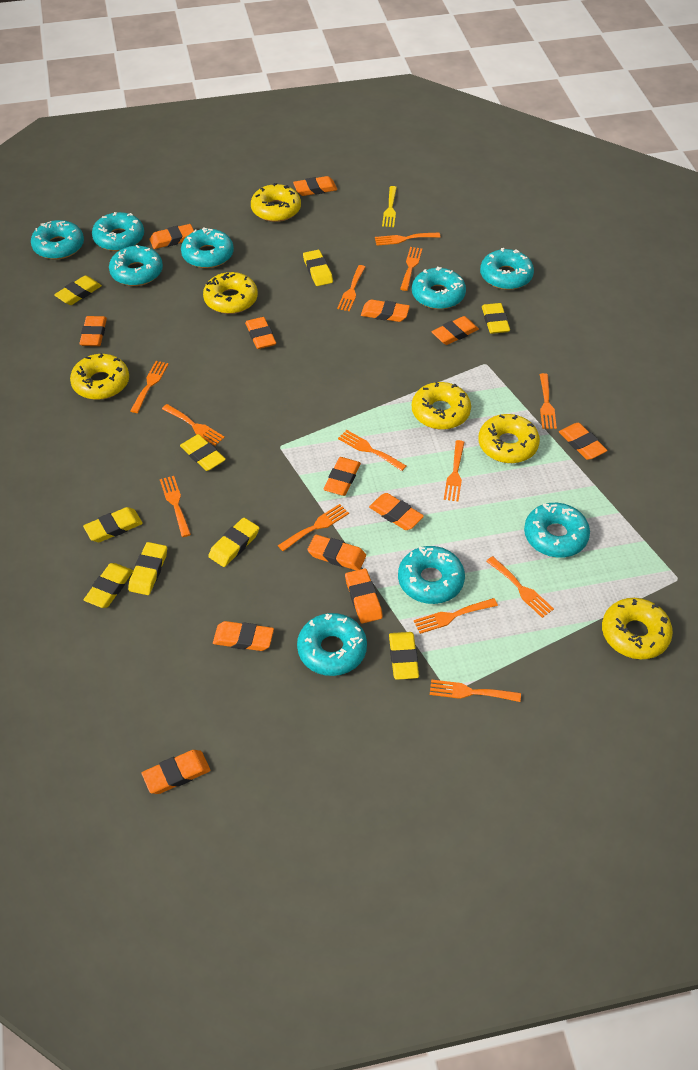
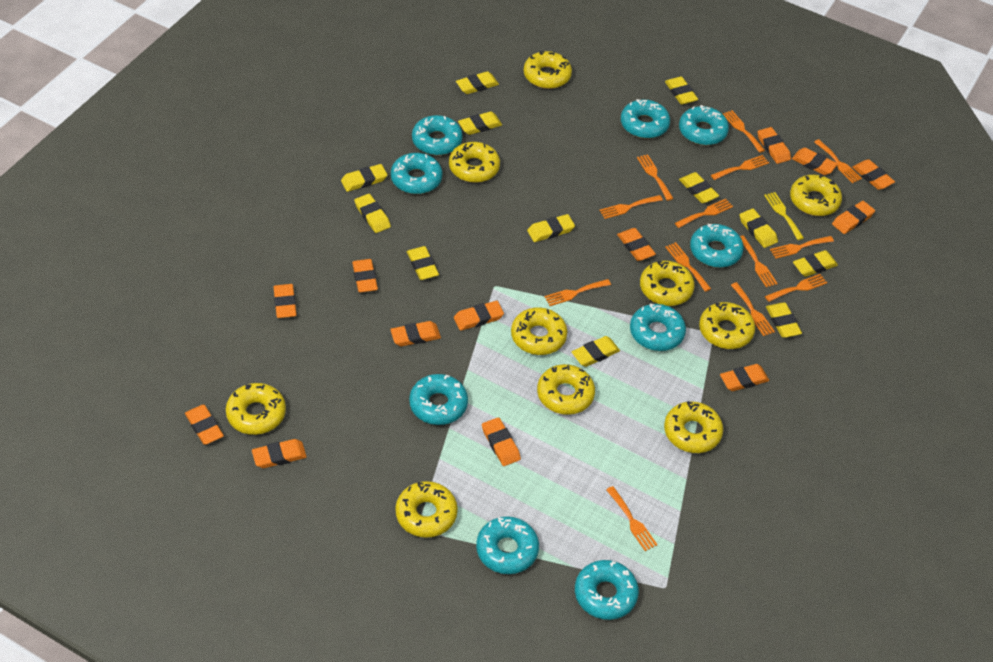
yellow donut: 6 -> 10
yellow eraser: 9 -> 12

